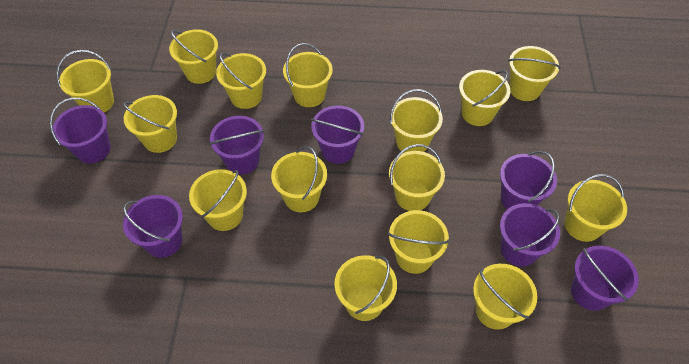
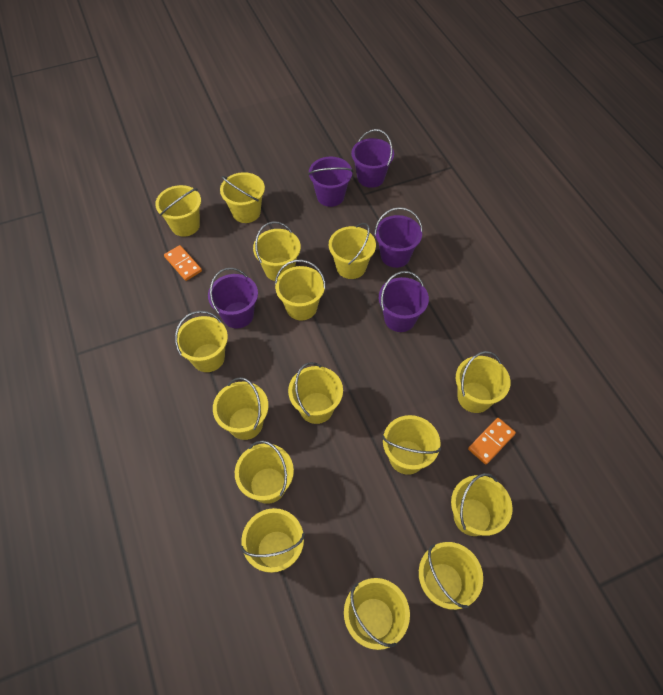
orange domino: 0 -> 2
purple bucket: 7 -> 5

